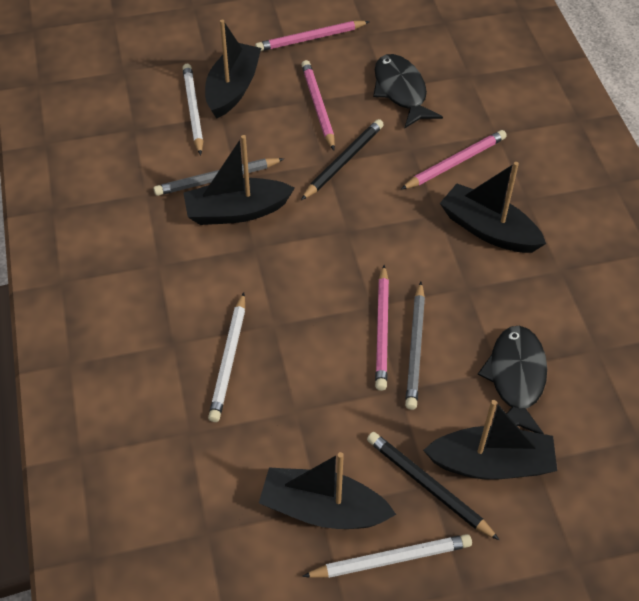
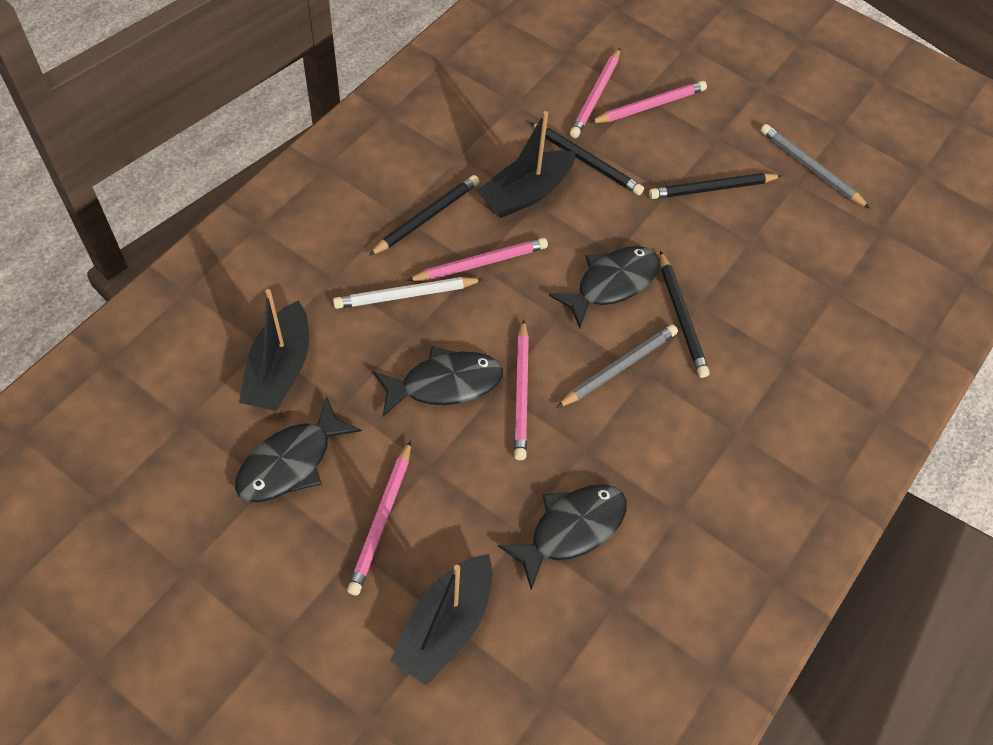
black boat: 5 -> 3
black fish: 2 -> 4
black pencil: 2 -> 4
pink pencil: 4 -> 5
white pencil: 3 -> 1

